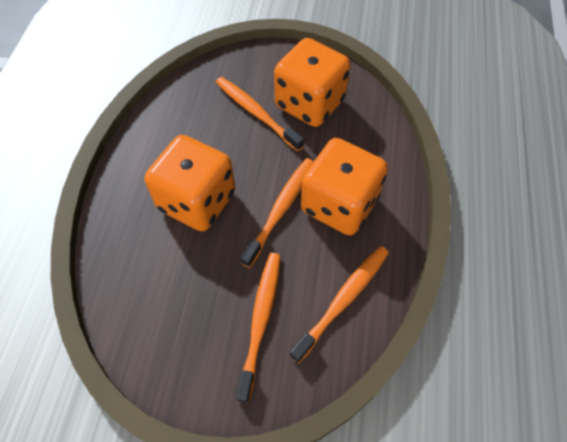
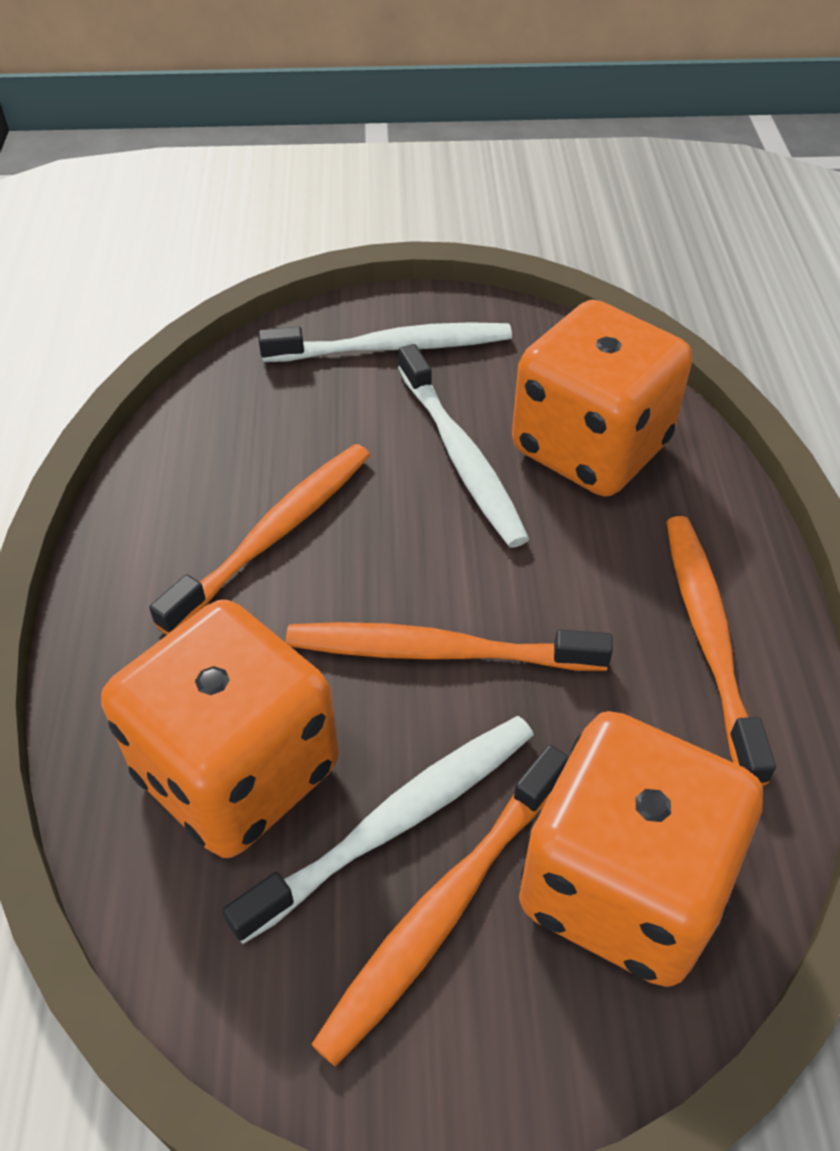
white toothbrush: 0 -> 3

